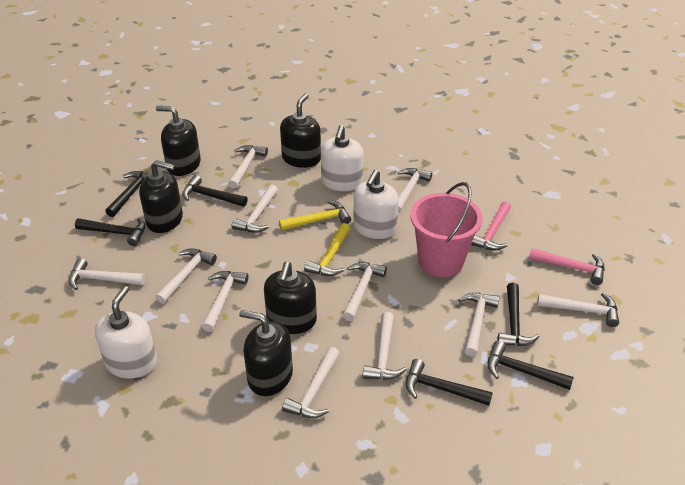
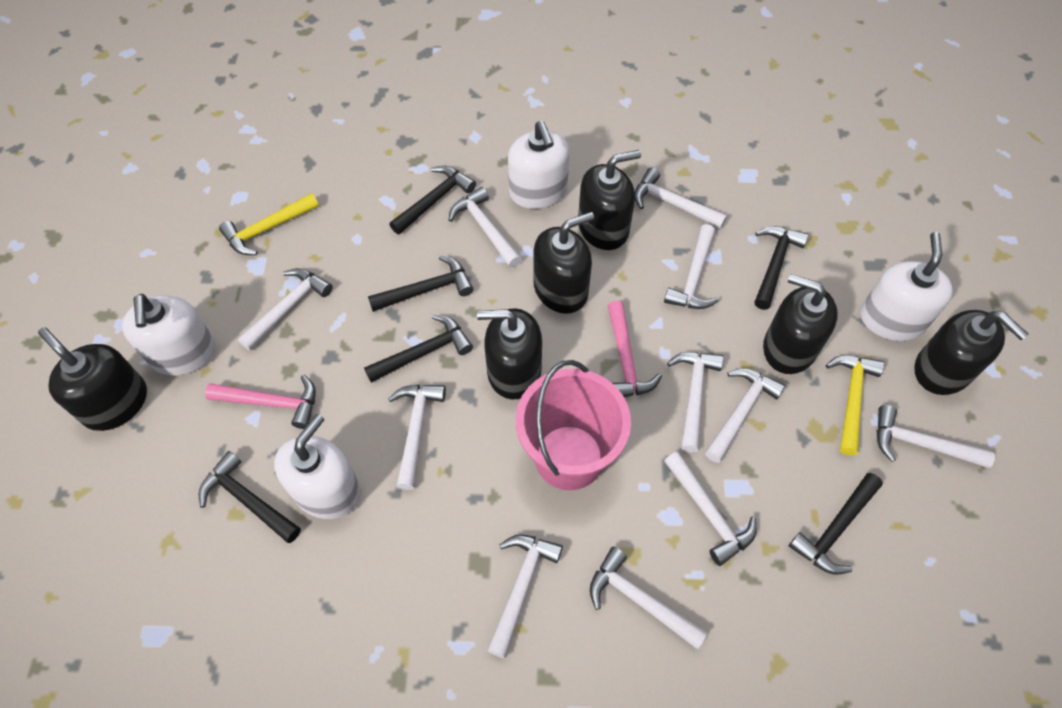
black soap dispenser: 5 -> 6
white soap dispenser: 3 -> 4

